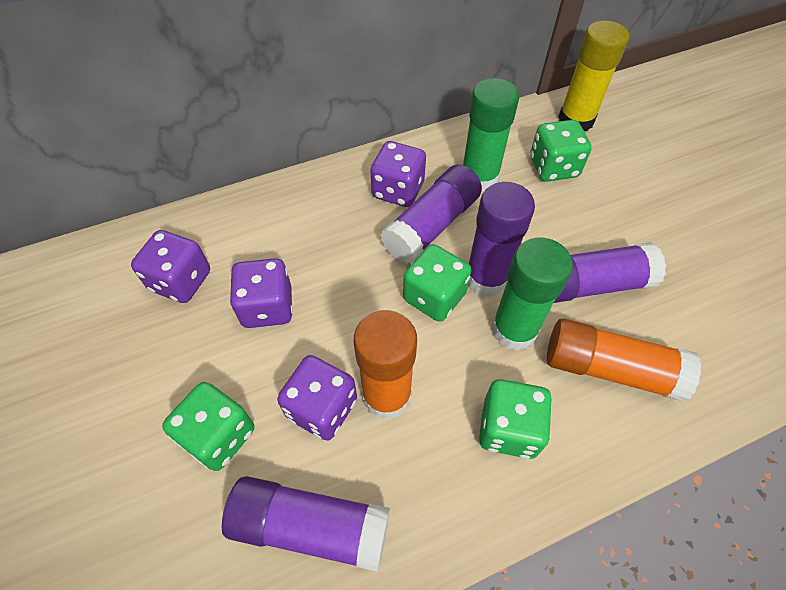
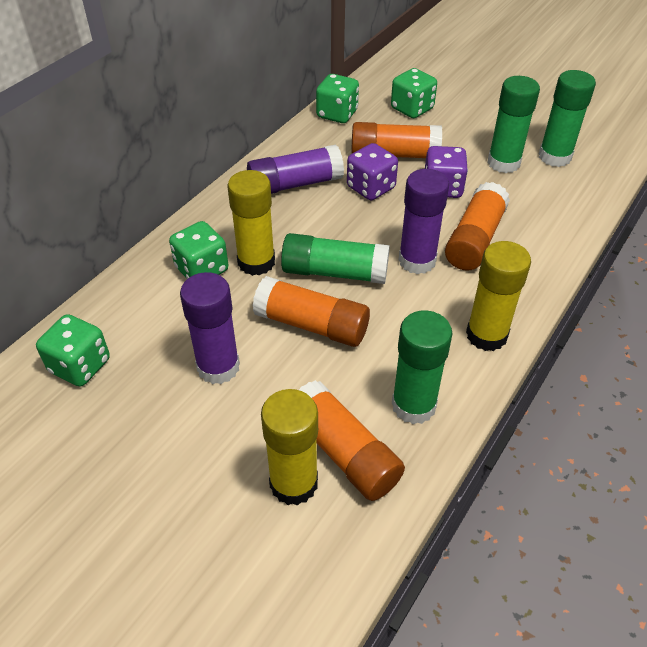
green glue stick: 2 -> 4
orange glue stick: 2 -> 4
purple dice: 4 -> 2
purple glue stick: 4 -> 3
yellow glue stick: 1 -> 3

